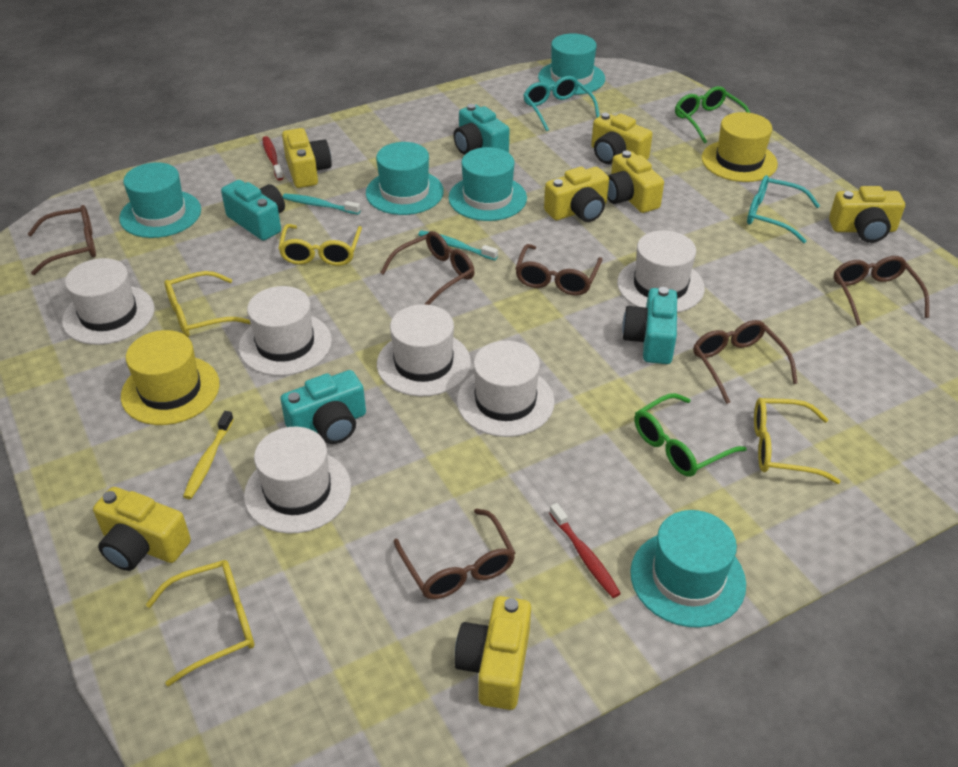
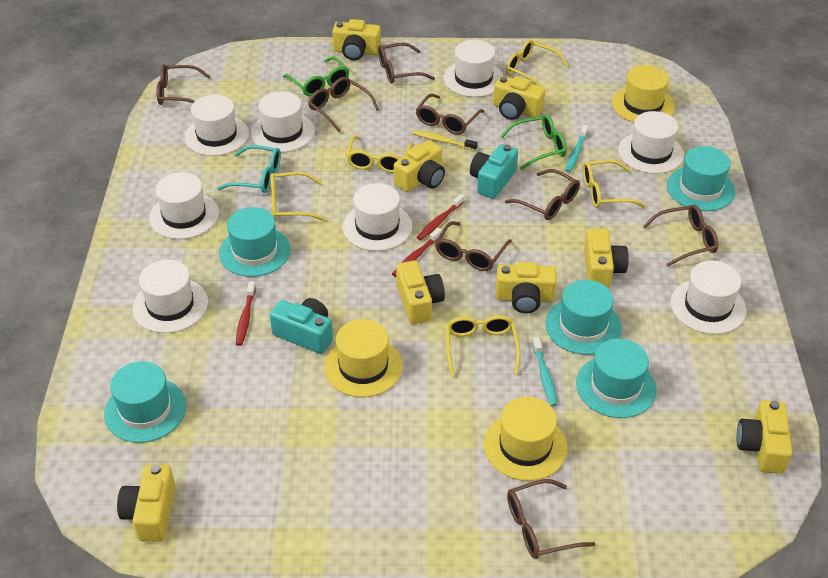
brown glasses: 6 -> 8
red toothbrush: 2 -> 3
turquoise camera: 4 -> 2
turquoise glasses: 2 -> 1
white hat: 6 -> 8
yellow camera: 7 -> 8
yellow glasses: 4 -> 5
yellow hat: 2 -> 3

